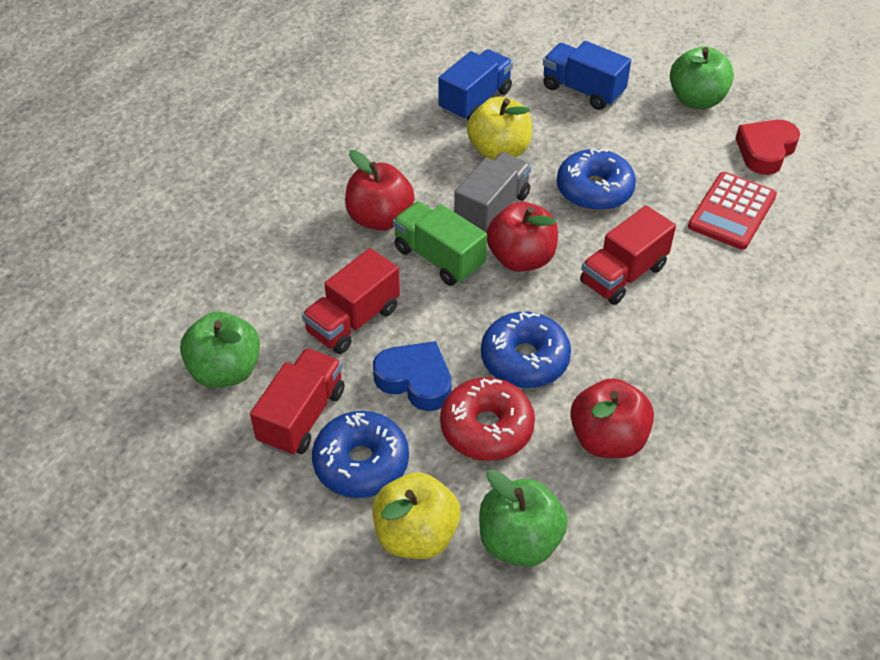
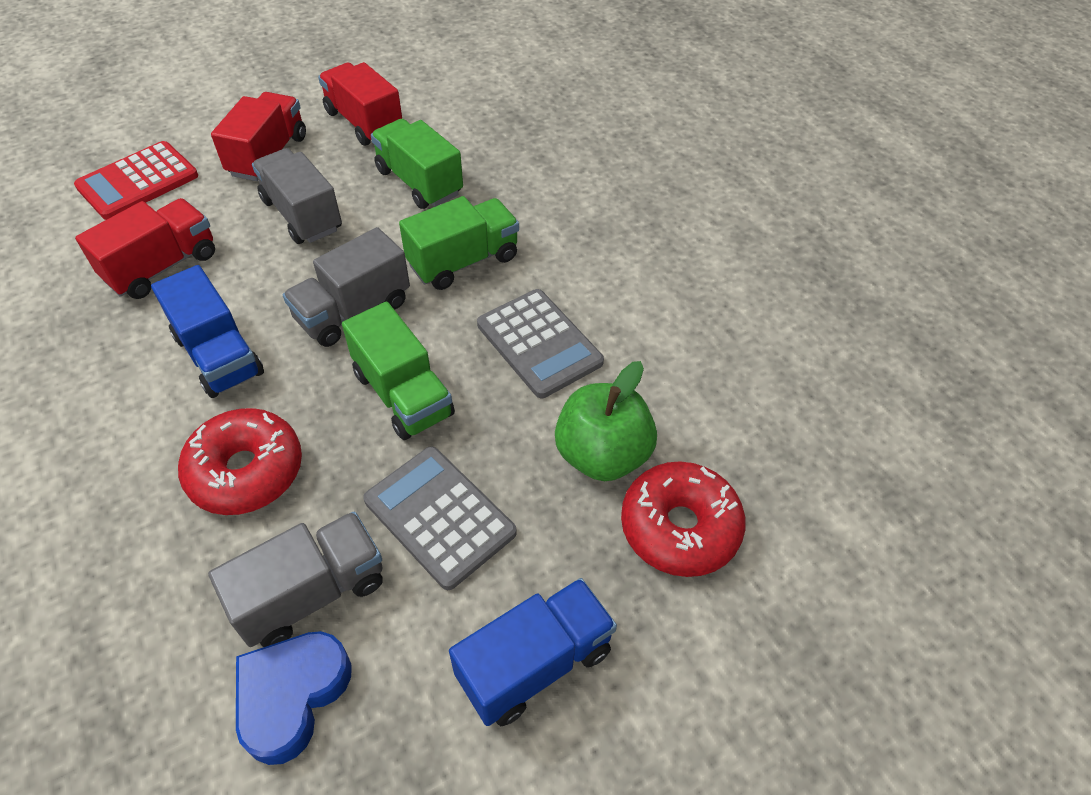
blue donut: 3 -> 0
green apple: 3 -> 1
green truck: 1 -> 3
grey calculator: 0 -> 2
grey truck: 1 -> 3
red apple: 3 -> 0
red donut: 1 -> 2
red heart: 1 -> 0
yellow apple: 2 -> 0

